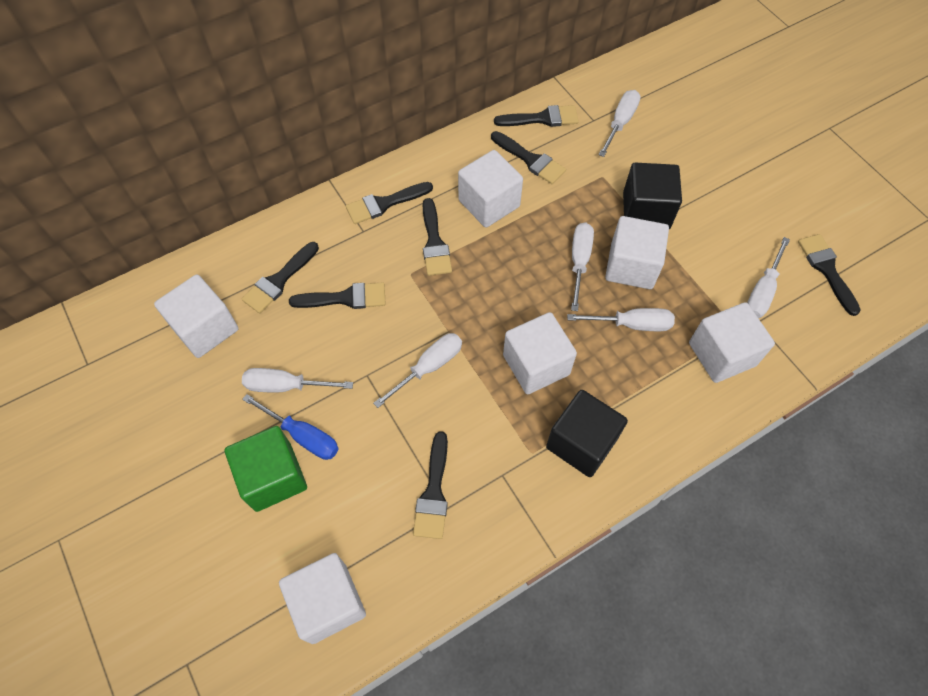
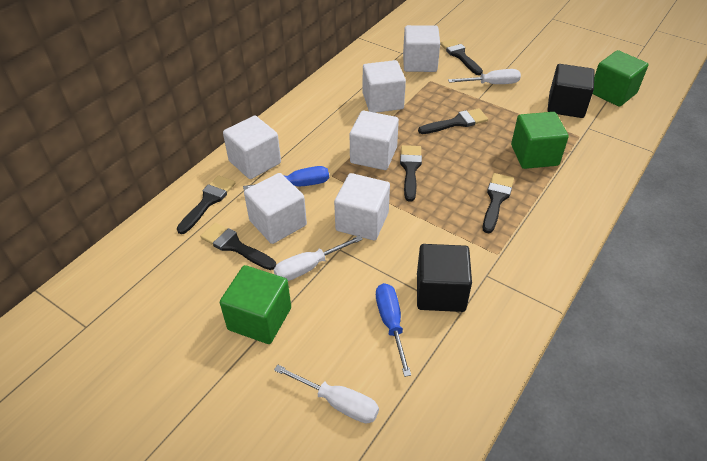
black brush: 8 -> 6
blue screwdriver: 1 -> 2
green cube: 1 -> 3
white screwdriver: 6 -> 3

